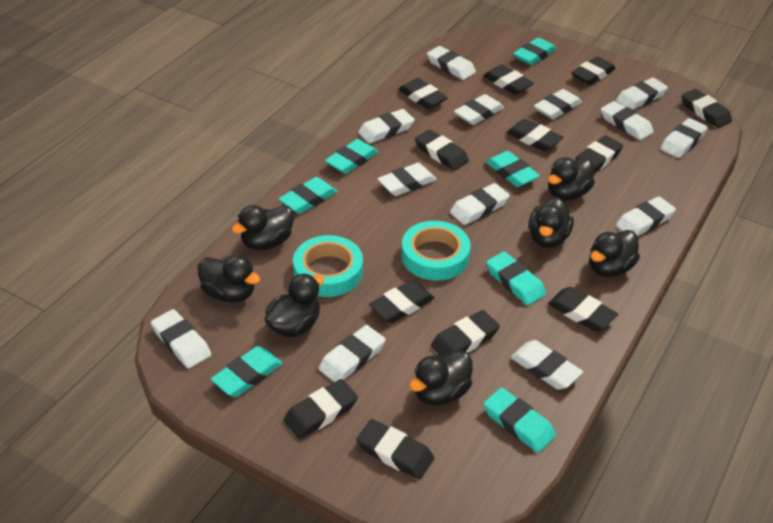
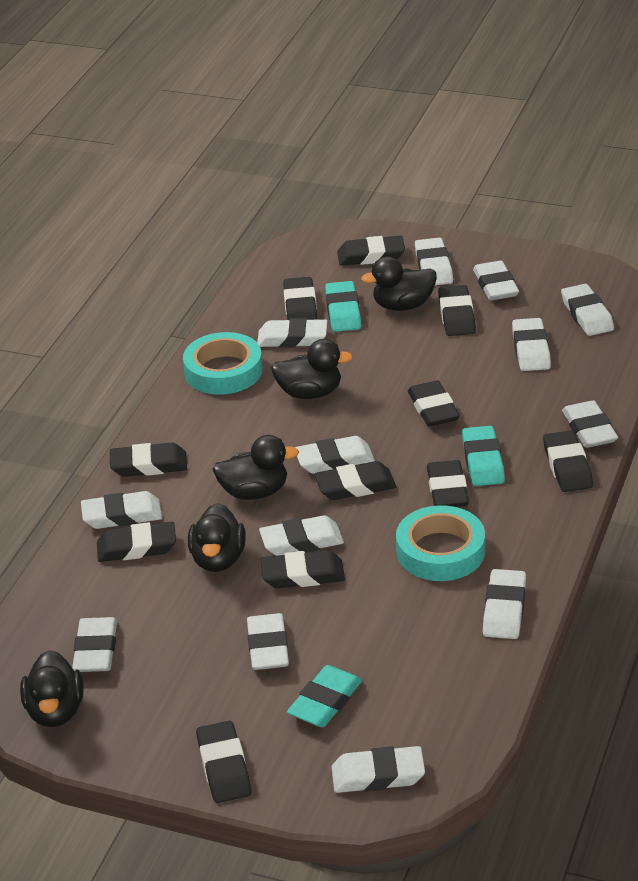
black duck: 7 -> 5
black eraser: 12 -> 11
turquoise eraser: 7 -> 3

